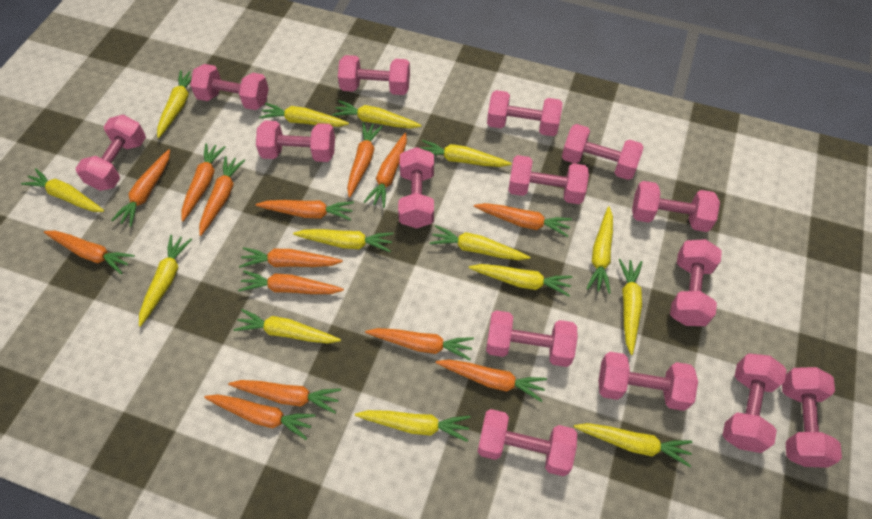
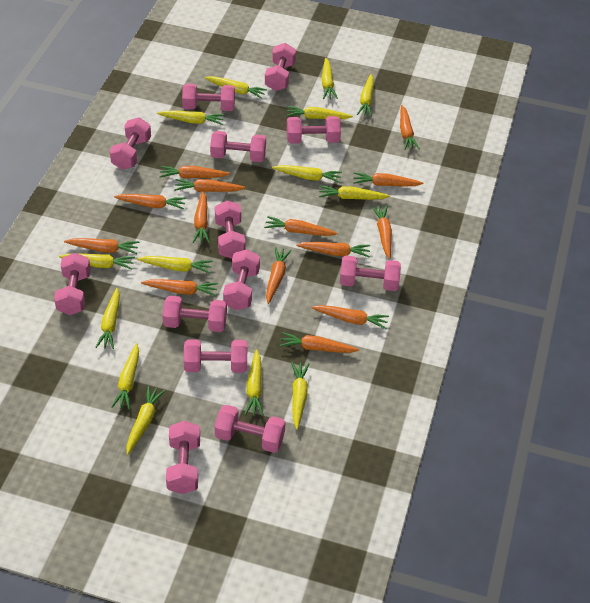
pink dumbbell: 15 -> 13

